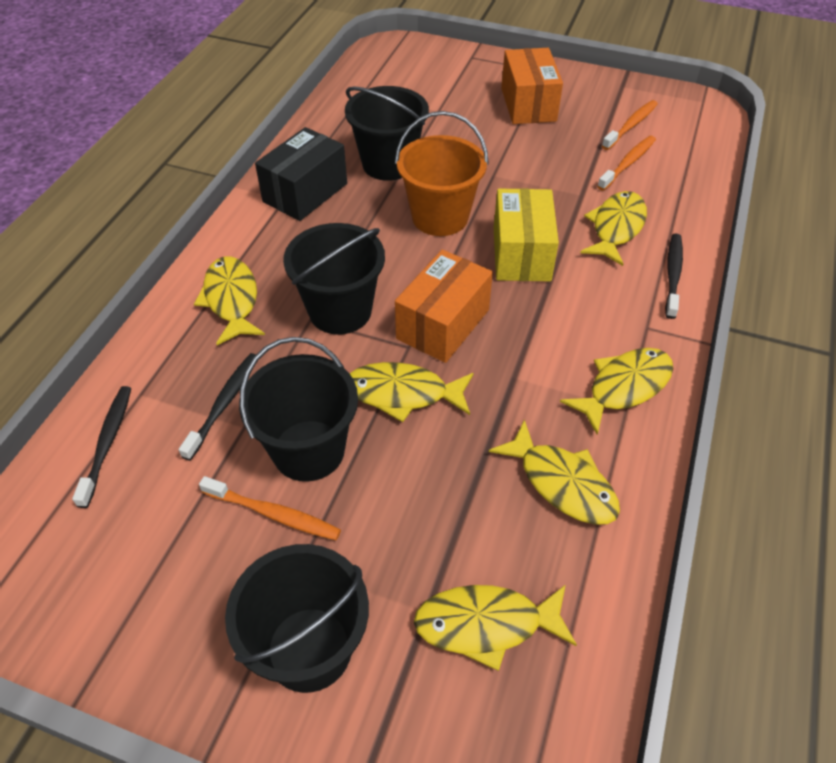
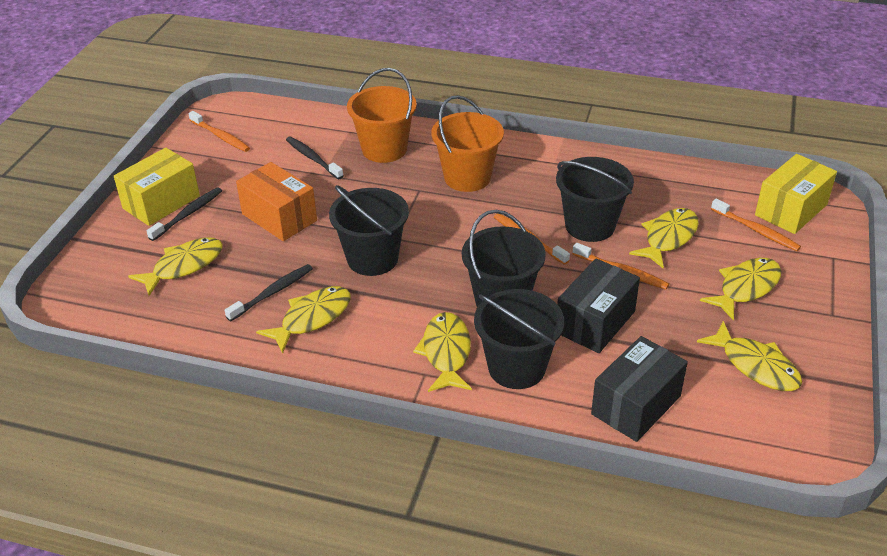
black box: 1 -> 2
orange box: 2 -> 1
orange bucket: 1 -> 2
orange toothbrush: 3 -> 4
yellow box: 1 -> 2

